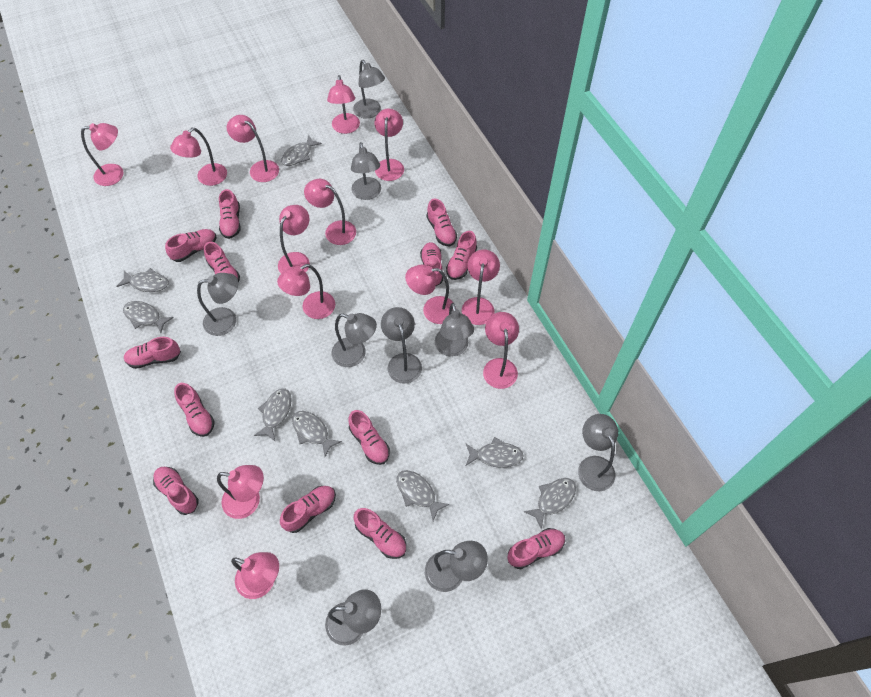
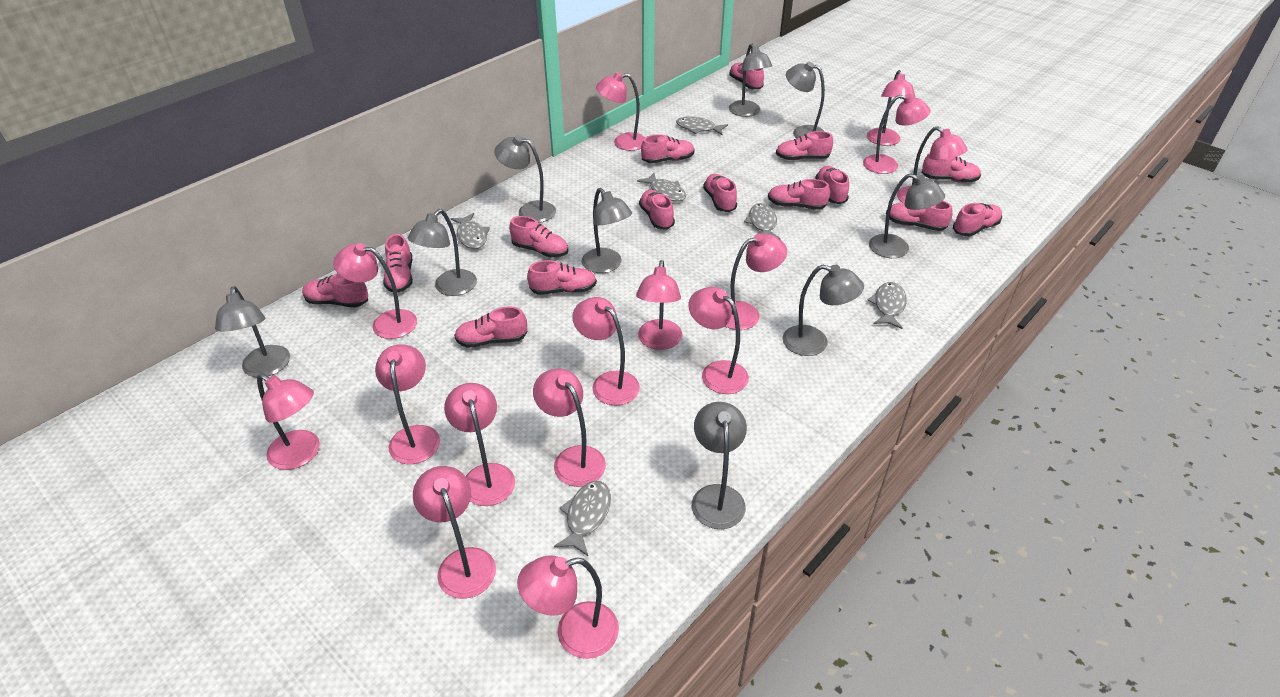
grey fish: 8 -> 6
pink lamp: 13 -> 15
pink shoe: 13 -> 15

